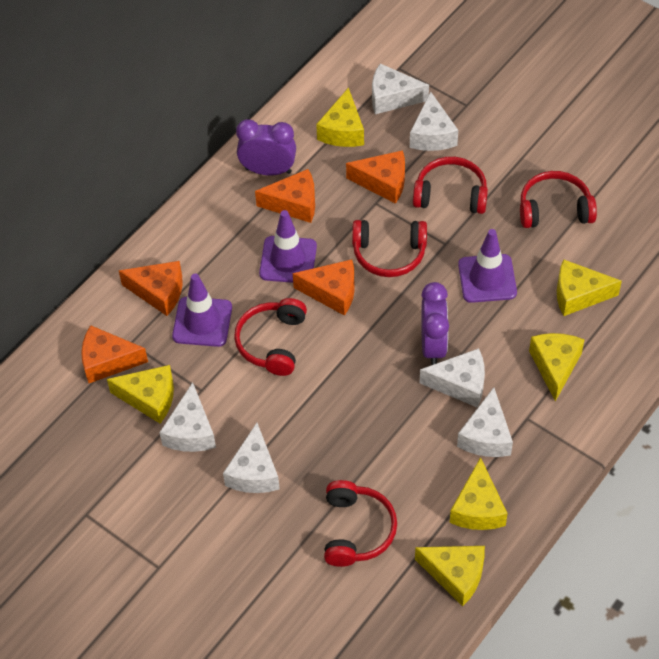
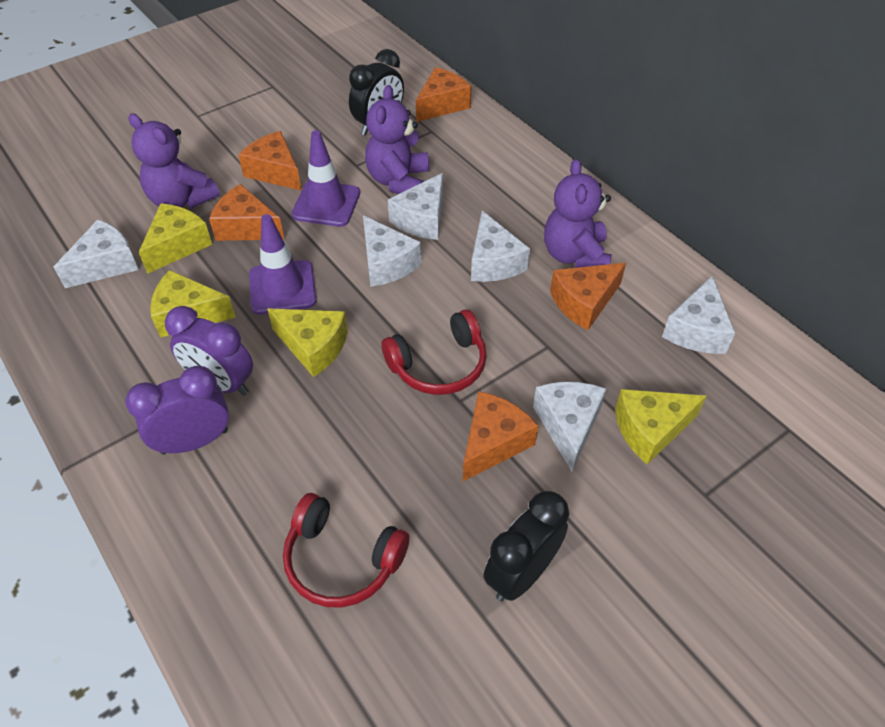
black clock: 0 -> 2
purple teddy bear: 0 -> 3
purple traffic cone: 3 -> 2
red headphones: 5 -> 2
yellow cheese: 6 -> 4

